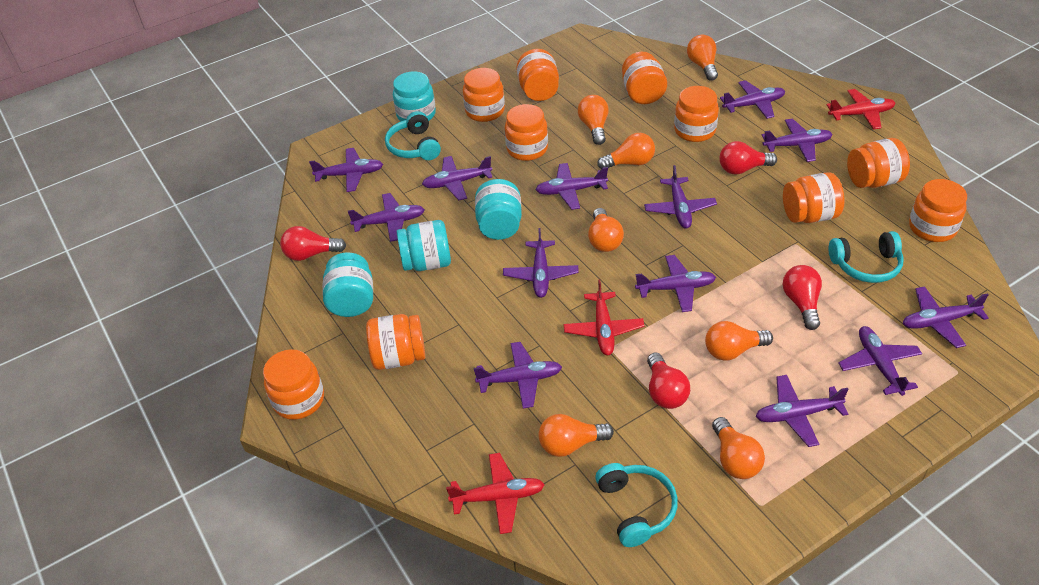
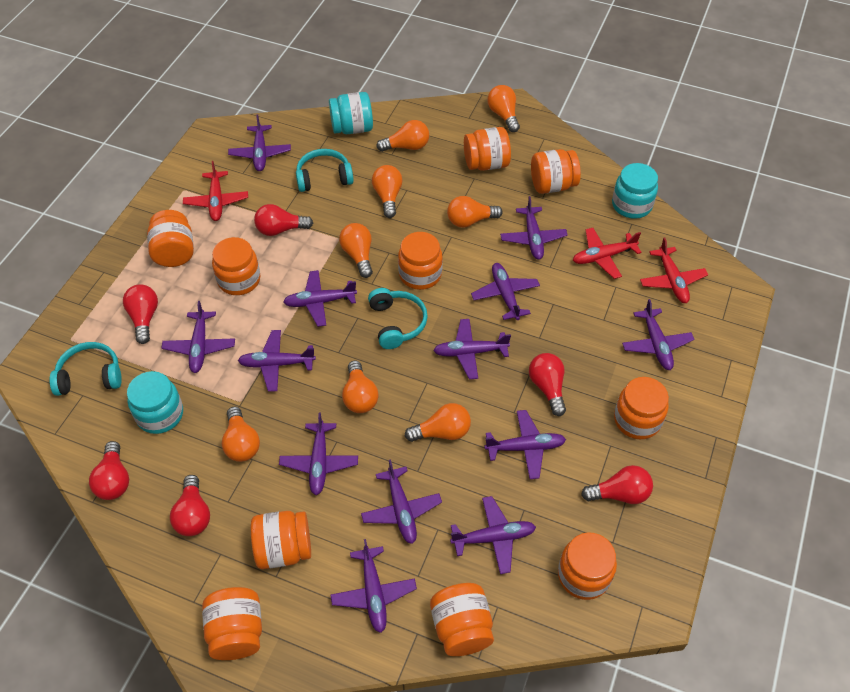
orange light bulb: 7 -> 8
red light bulb: 4 -> 6
turquoise jar: 4 -> 3

